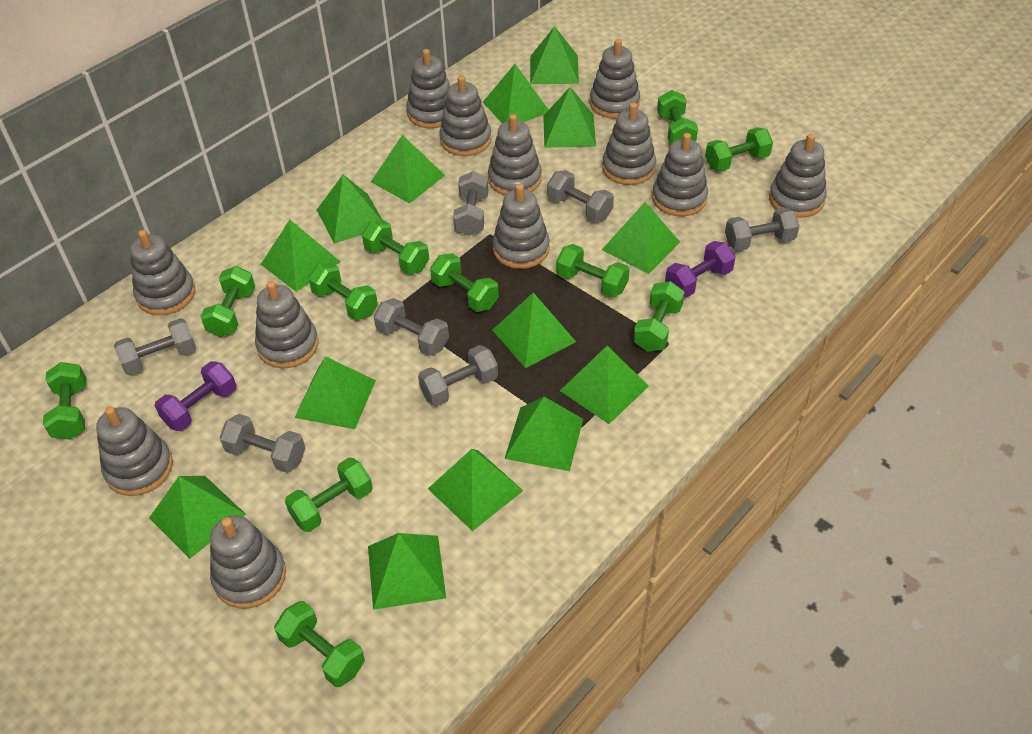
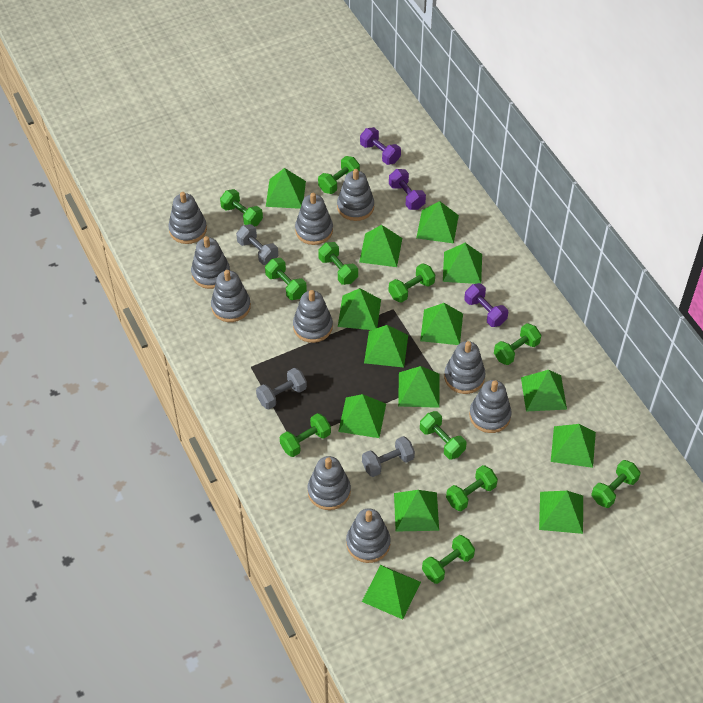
grey dumbbell: 7 -> 3
grey stacking toy: 12 -> 10
purple dumbbell: 2 -> 3

